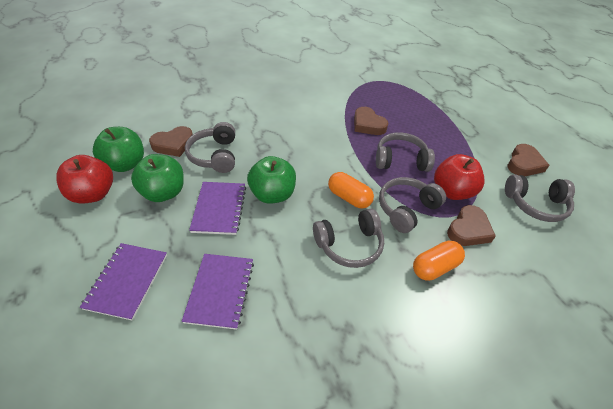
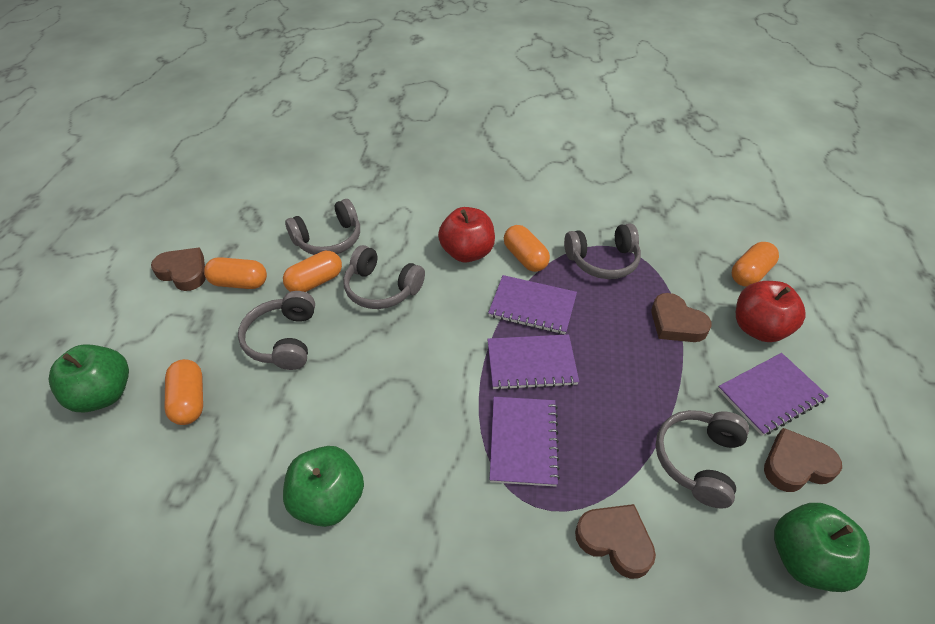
orange capsule: 2 -> 5
purple notebook: 3 -> 4

